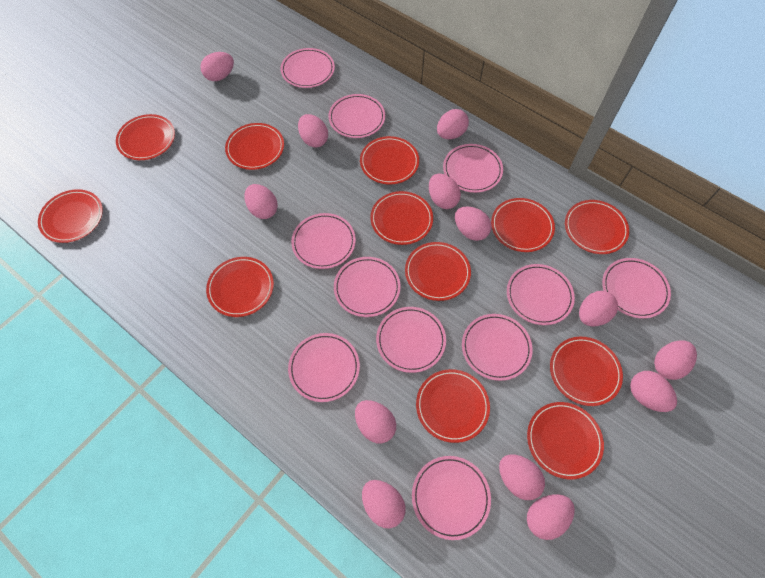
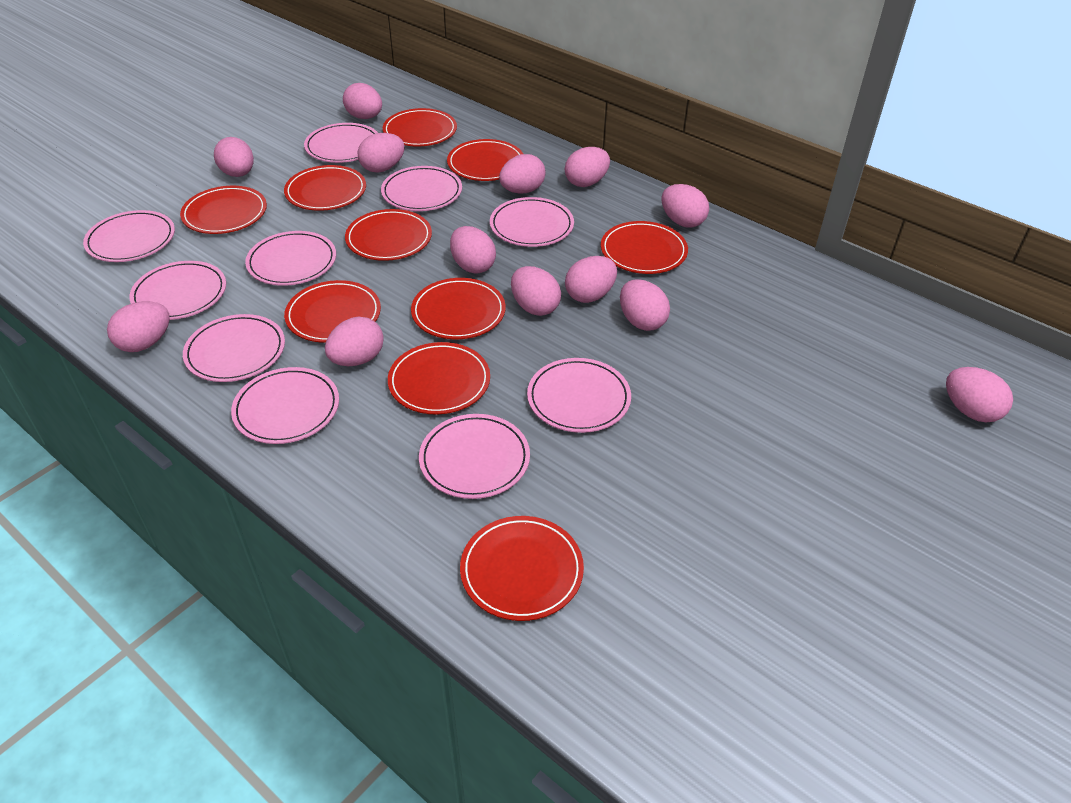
pink plate: 11 -> 10
red plate: 12 -> 10

